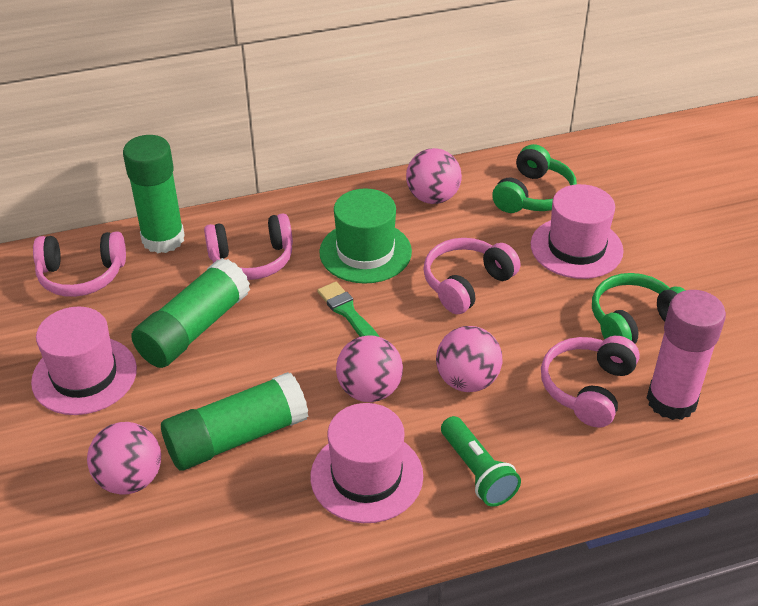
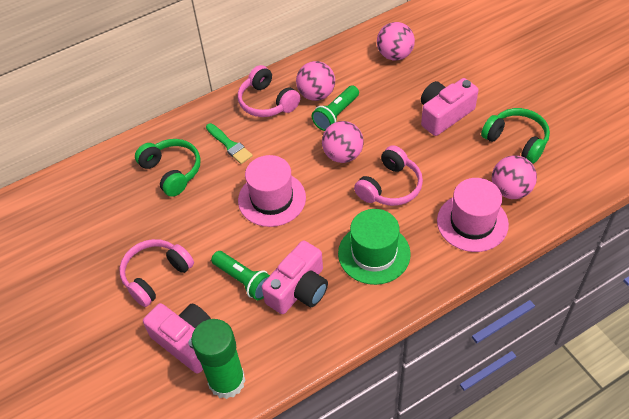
green flashlight: 1 -> 2
green glue stick: 3 -> 1
pink camera: 0 -> 3
pink glue stick: 1 -> 0
pink hat: 3 -> 2
pink headphones: 4 -> 3

